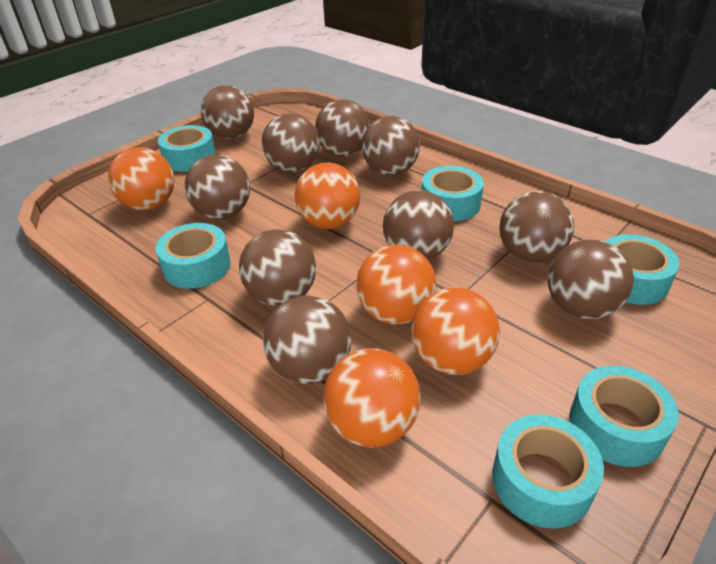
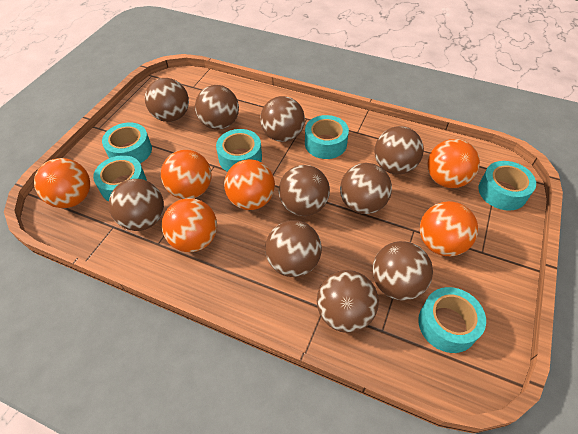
orange ball: 5 -> 6

